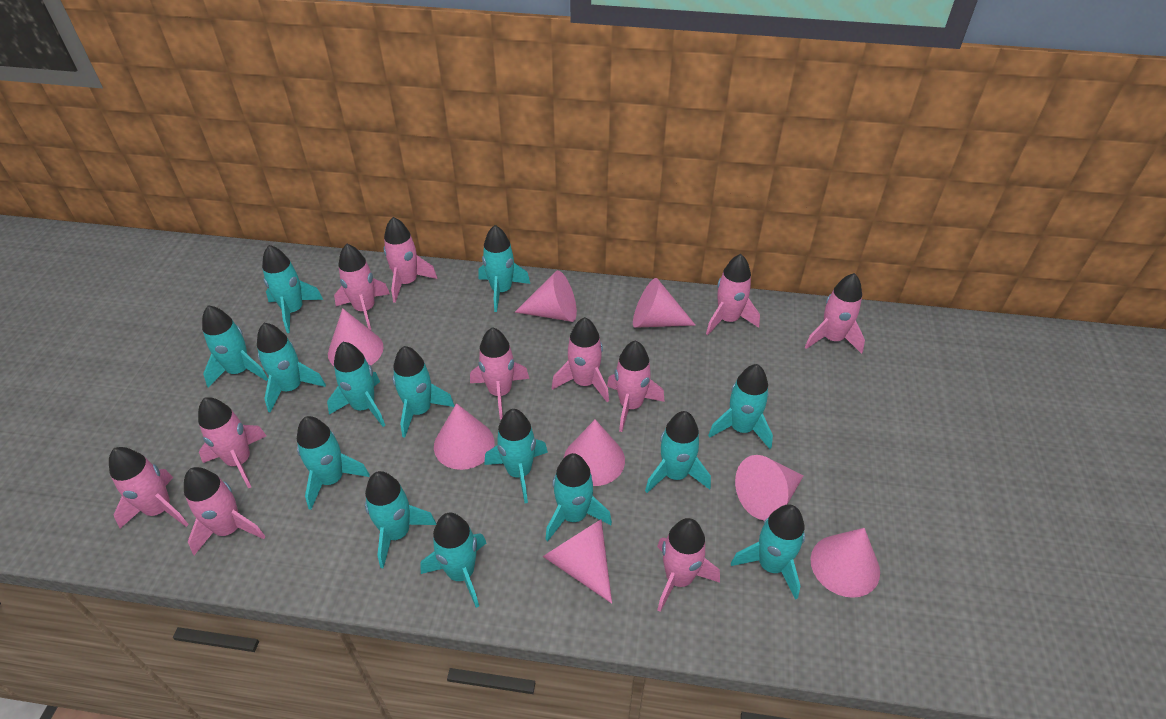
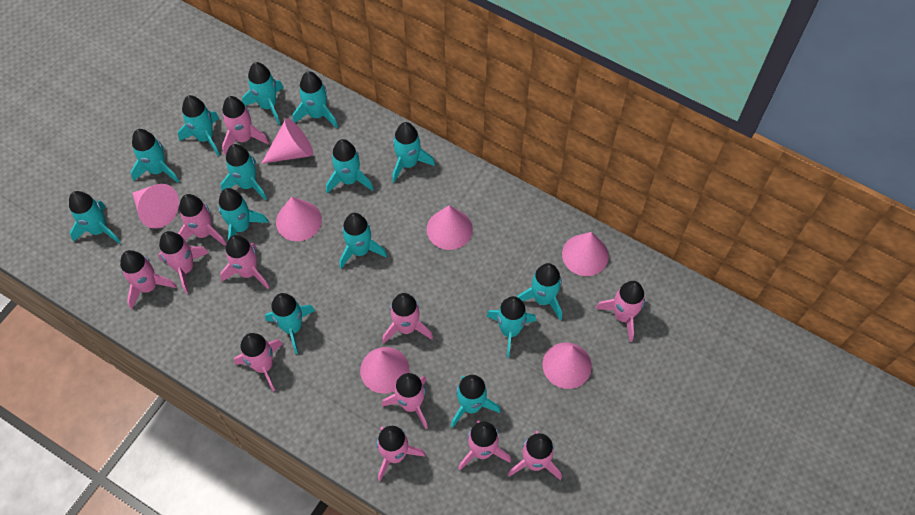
pink cone: 8 -> 7
pink rocket: 11 -> 12

